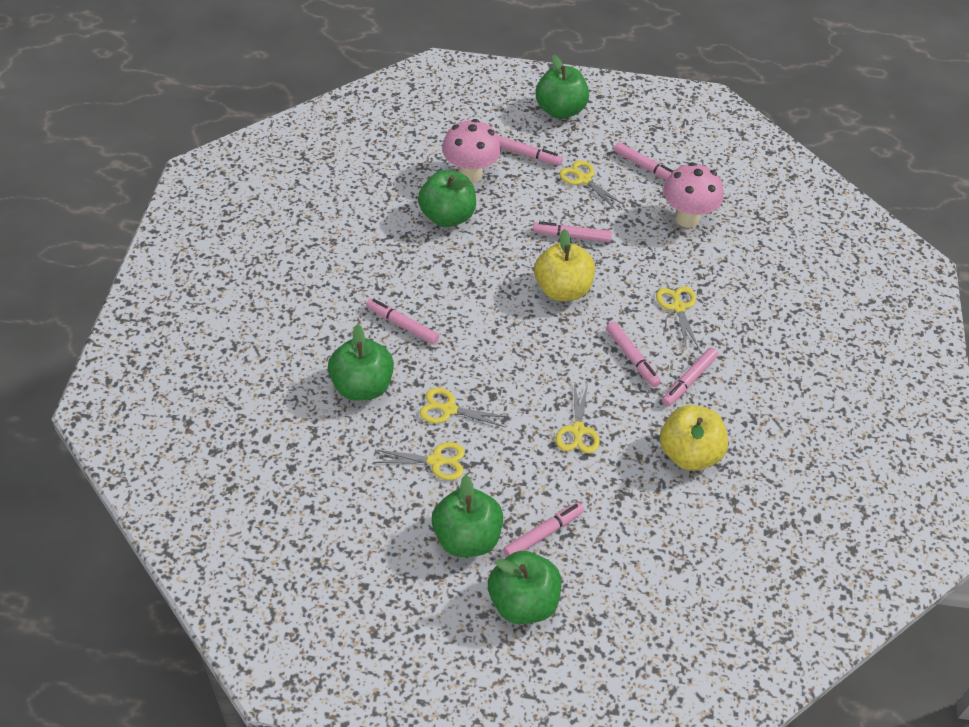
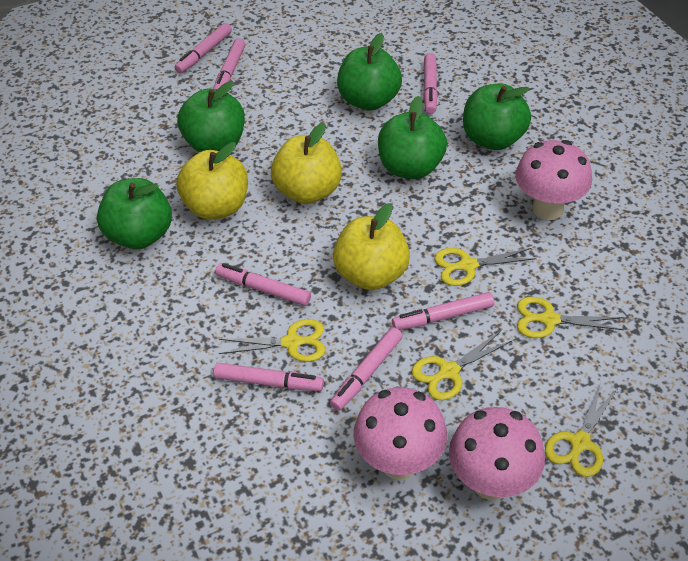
pink mushroom: 2 -> 3
yellow apple: 2 -> 3

